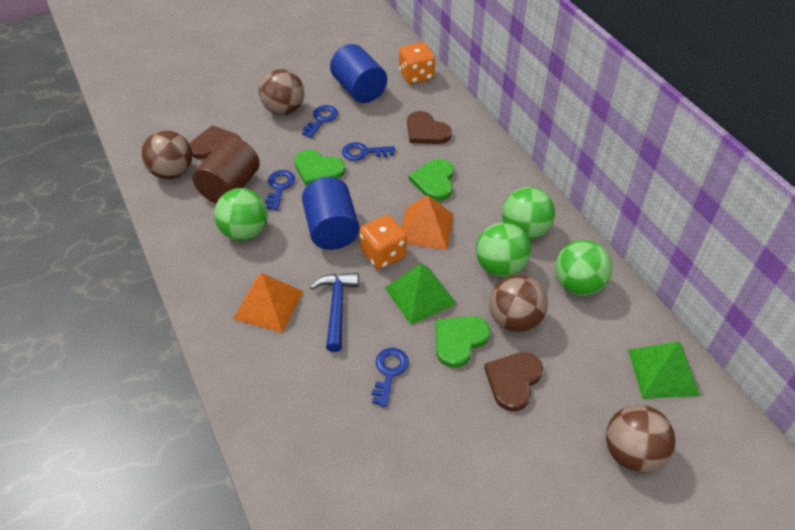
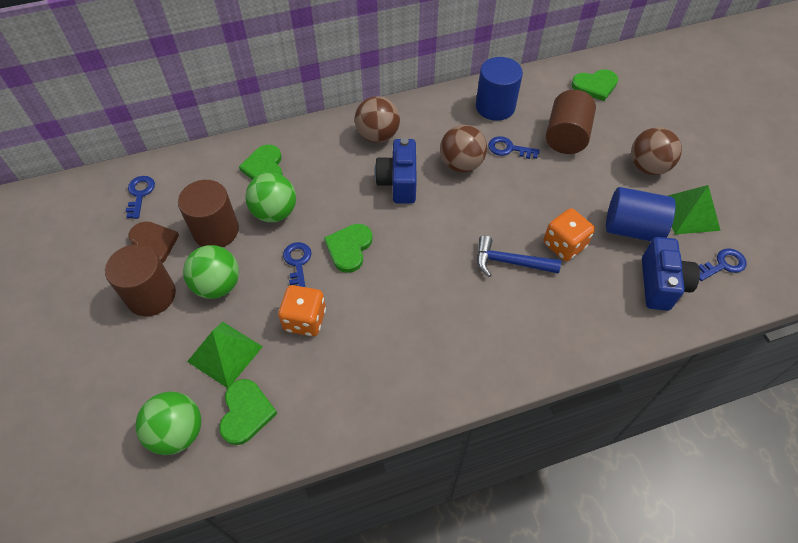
blue camera: 0 -> 2
brown ball: 4 -> 3
brown cylinder: 1 -> 3
brown heart: 3 -> 1
green ball: 4 -> 3
green heart: 3 -> 4
orange pyramid: 2 -> 0

